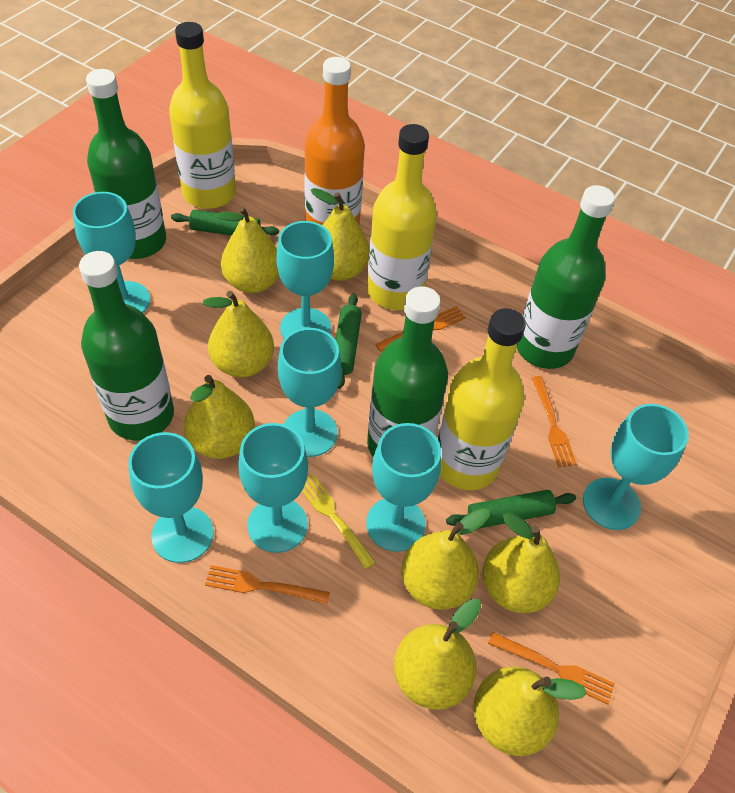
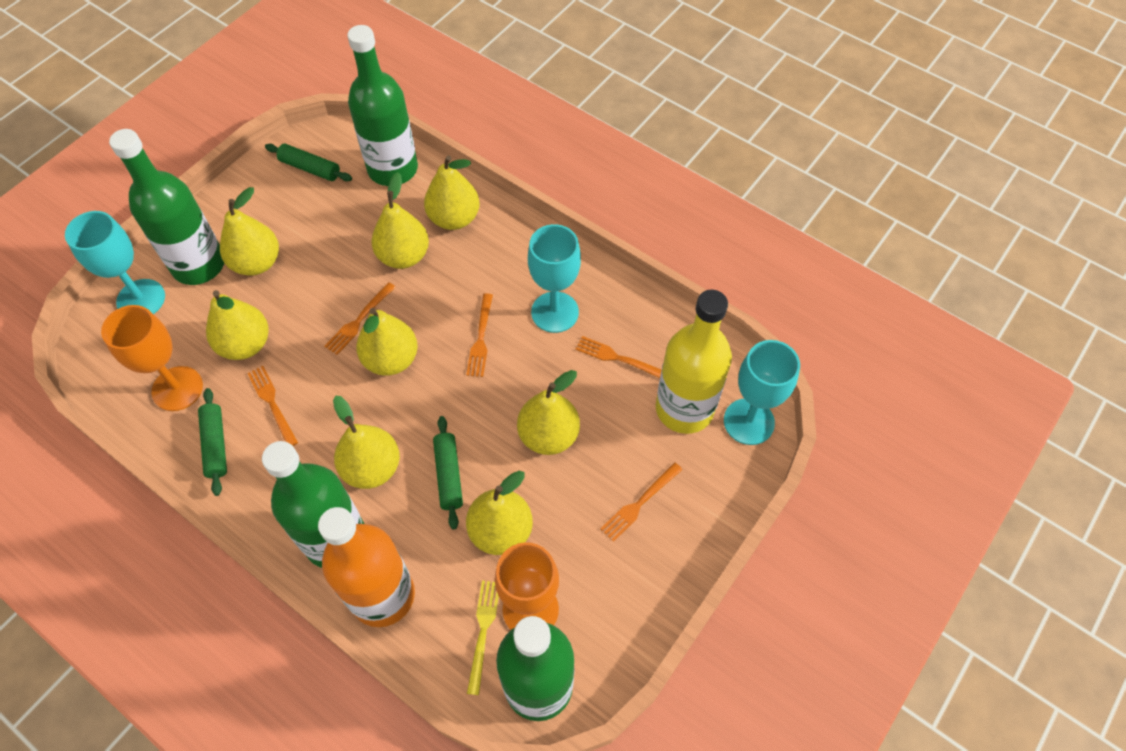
orange fork: 4 -> 5
orange goblet: 0 -> 2
turquoise goblet: 7 -> 3
yellow bottle: 3 -> 1

